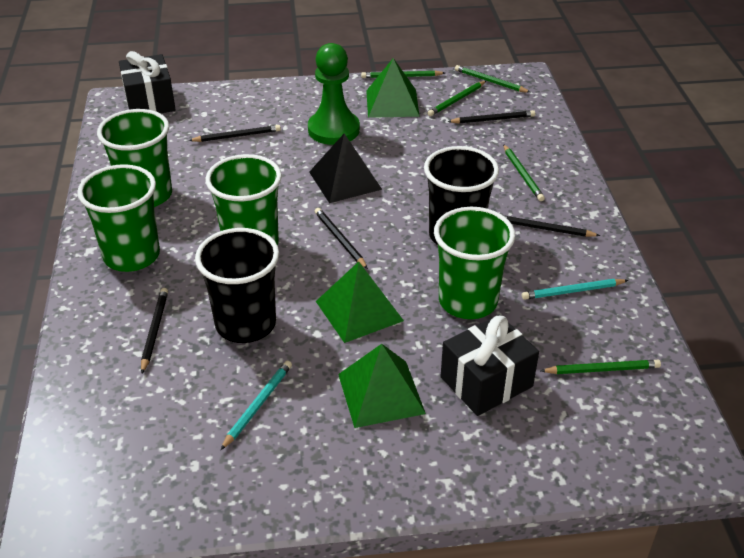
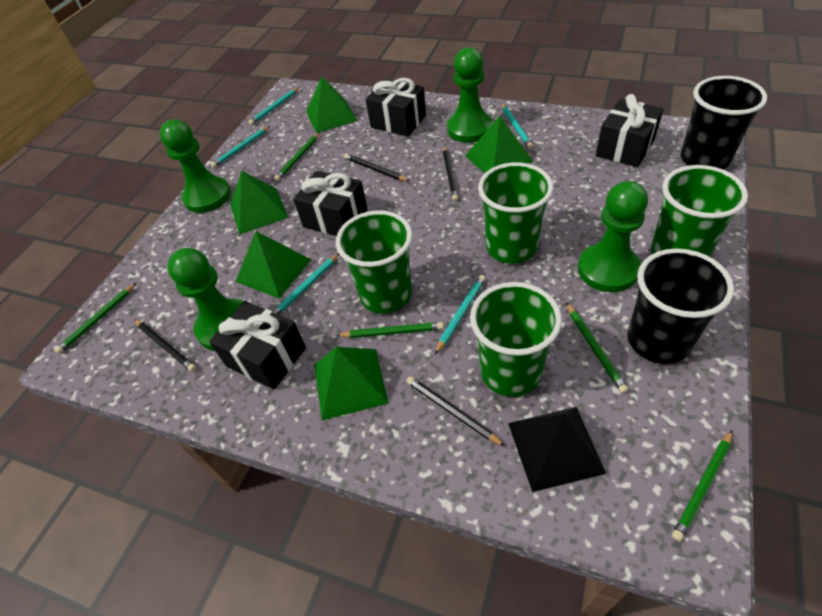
black gift: 2 -> 4
black pencil: 5 -> 4
green pawn: 1 -> 4
green pyramid: 3 -> 5
turquoise pencil: 2 -> 5

